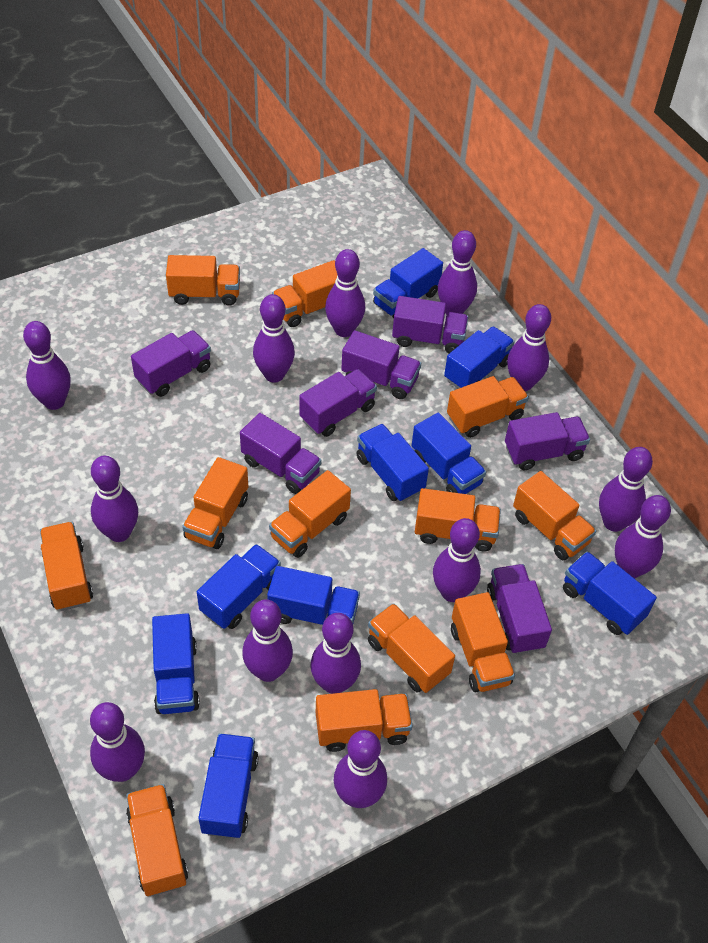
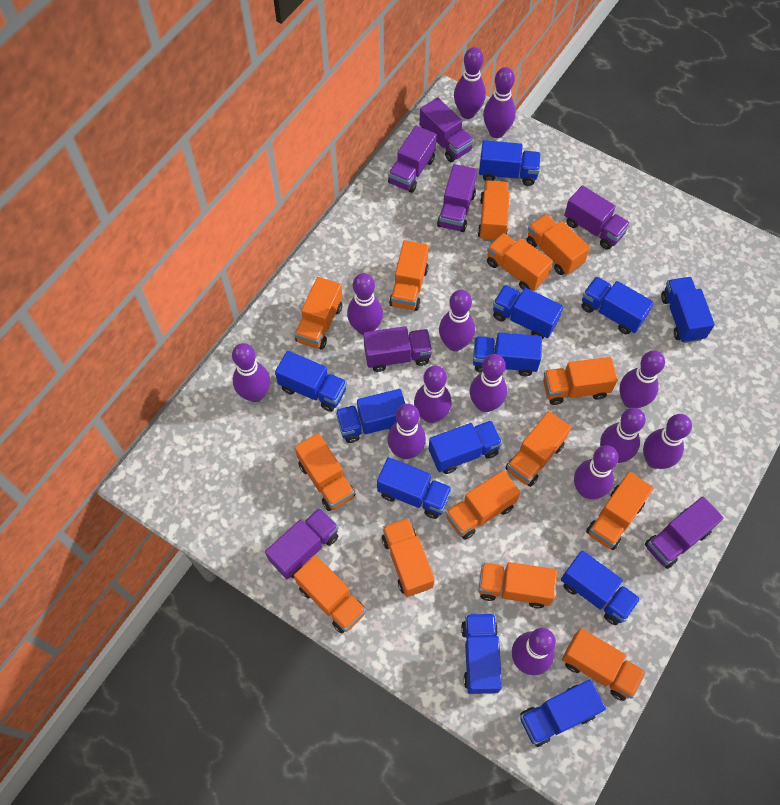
blue truck: 9 -> 12
orange truck: 12 -> 14

